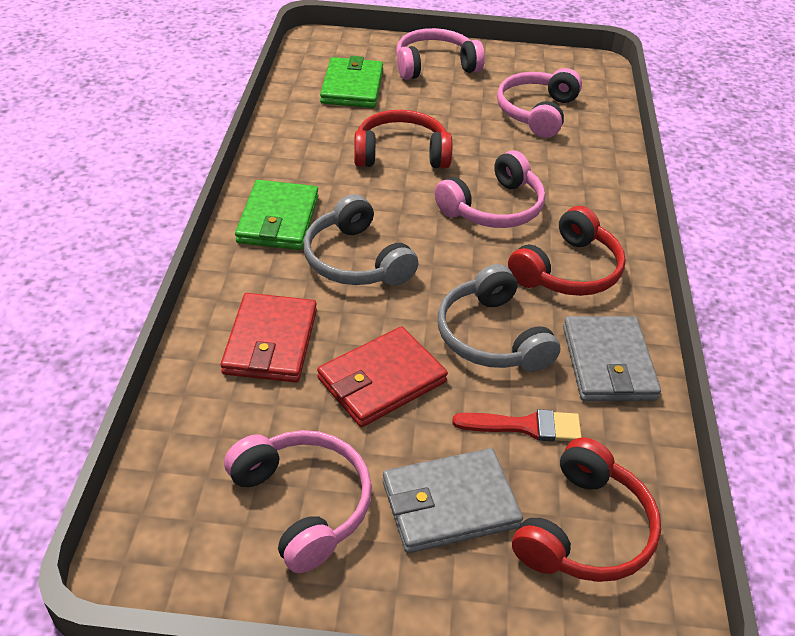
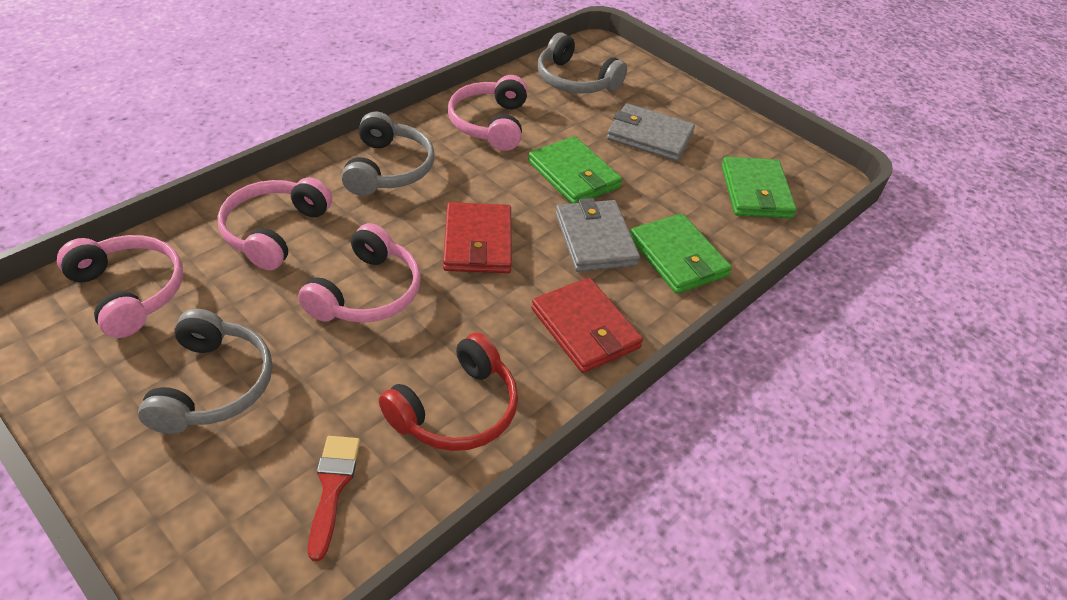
green wallet: 2 -> 3
grey headphones: 2 -> 3
red headphones: 3 -> 1

